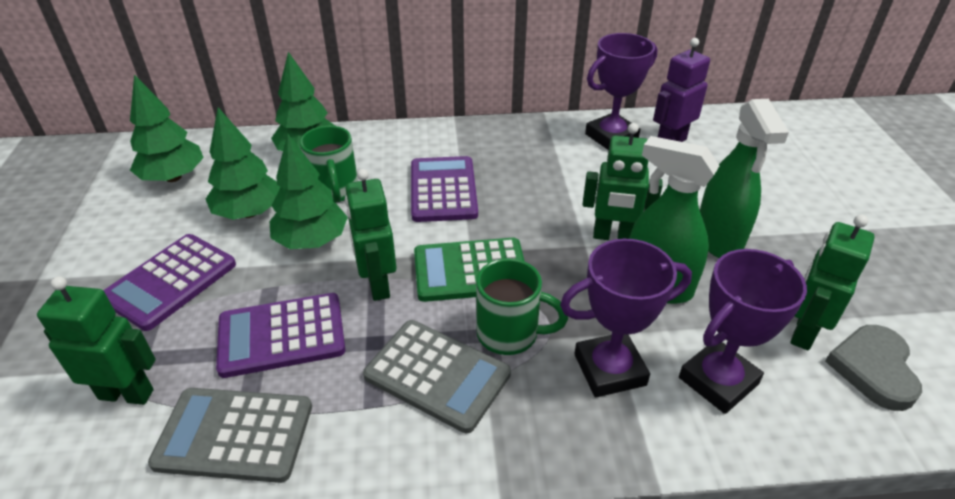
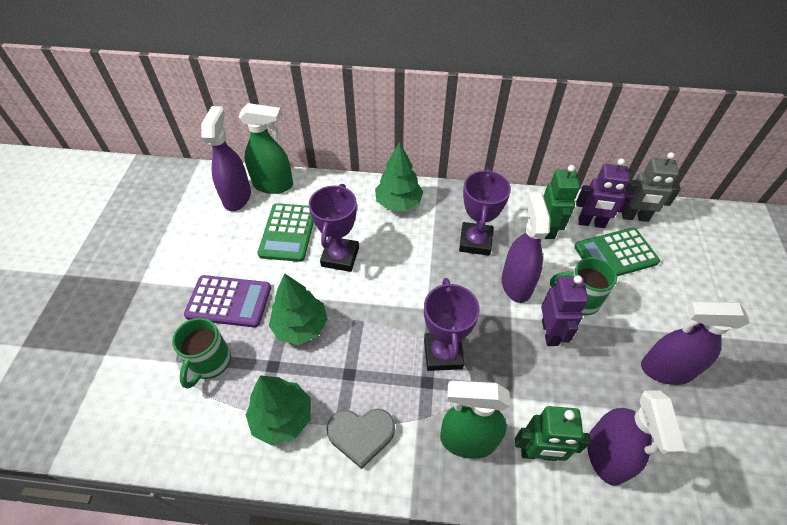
green calculator: 1 -> 2
green robot: 4 -> 2
green tree: 4 -> 3
grey calculator: 2 -> 0
grey robot: 0 -> 1
purple calculator: 3 -> 1
purple robot: 1 -> 2
purple spray bottle: 0 -> 4

